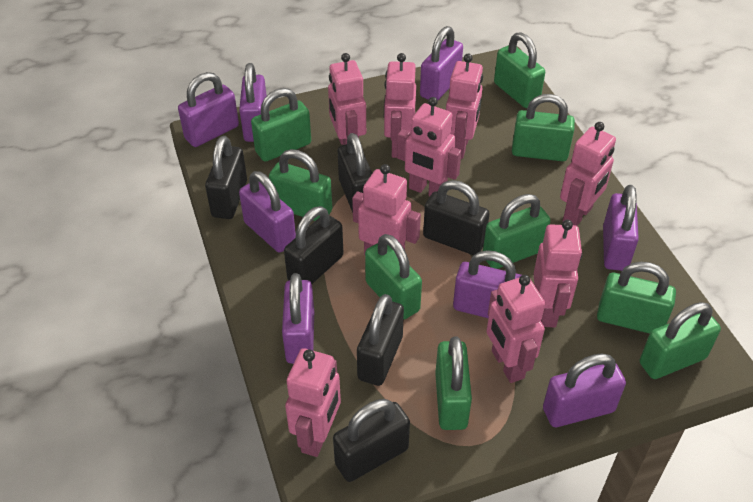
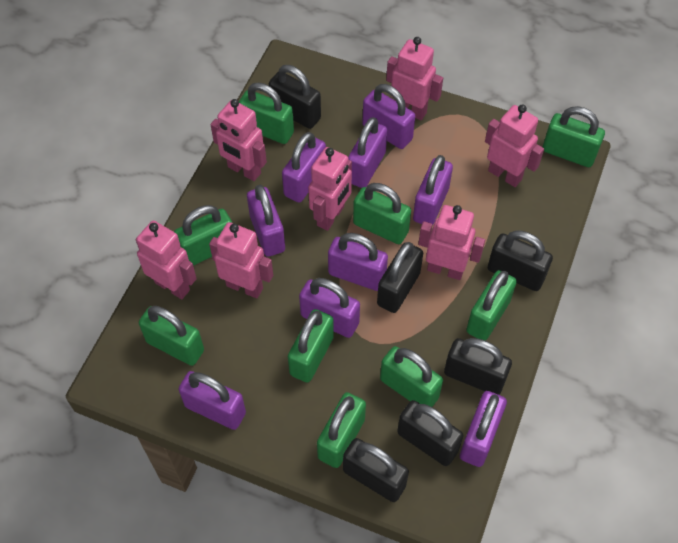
pink robot: 9 -> 7
purple padlock: 8 -> 9

